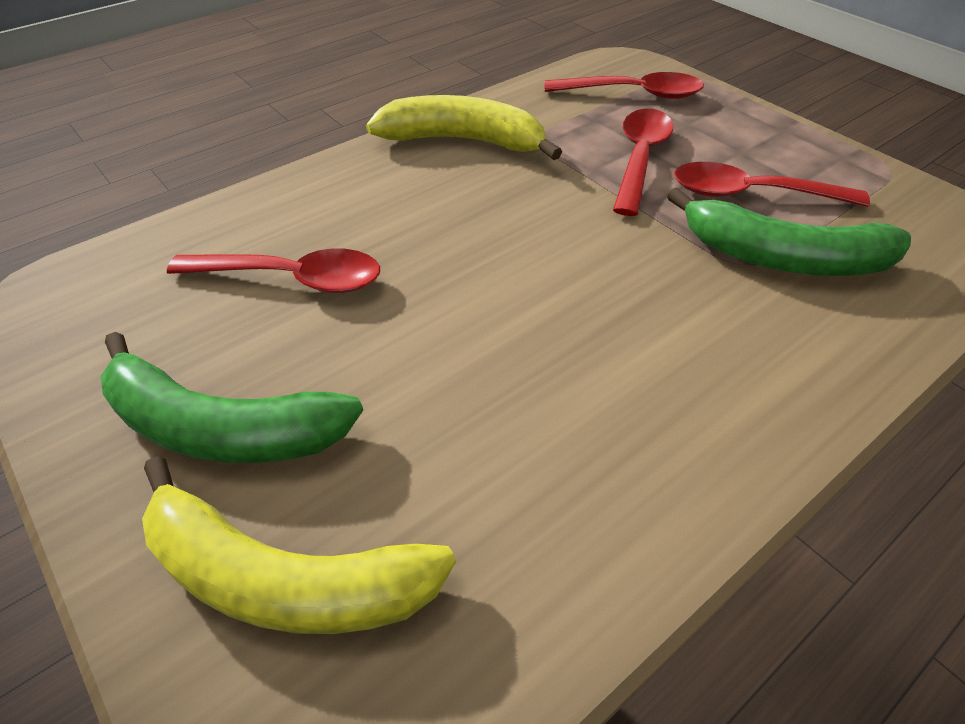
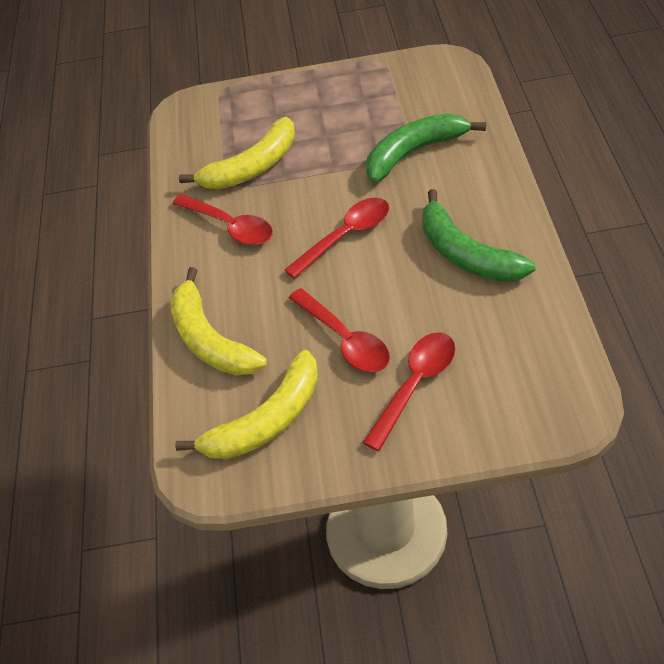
yellow banana: 2 -> 3

